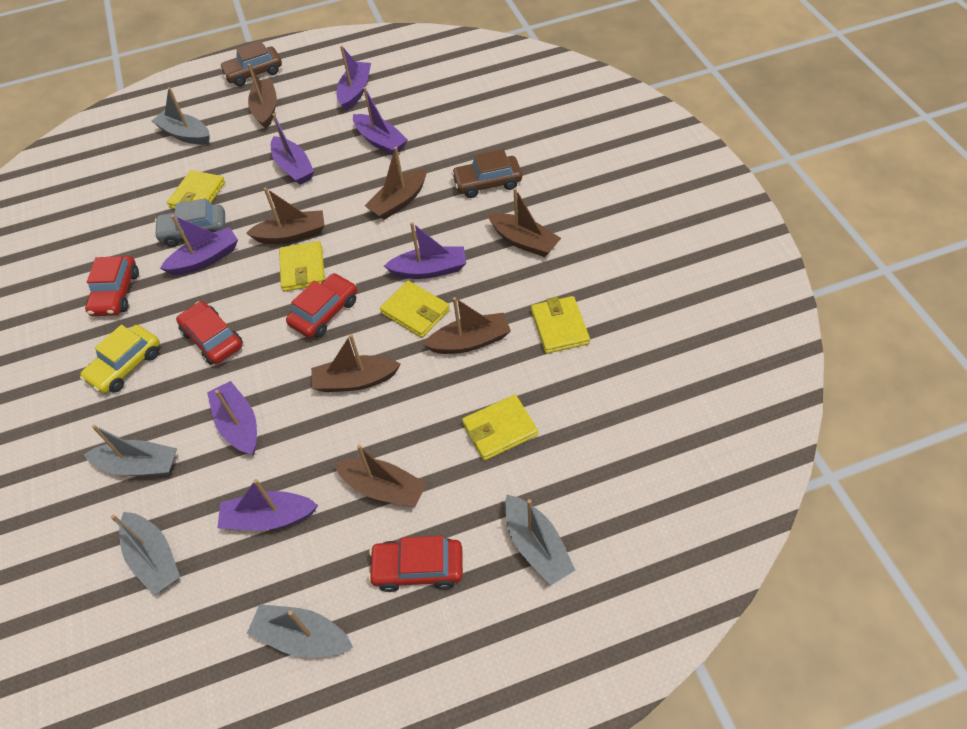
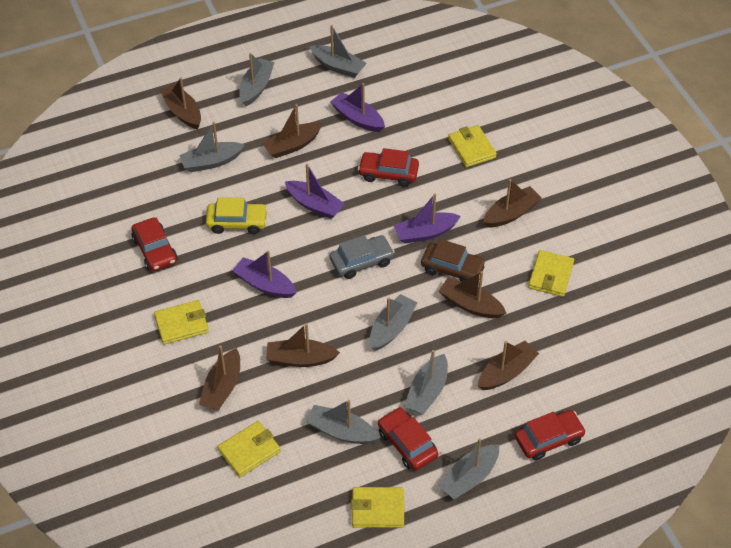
brown car: 2 -> 1
grey boat: 5 -> 7
purple boat: 7 -> 4

